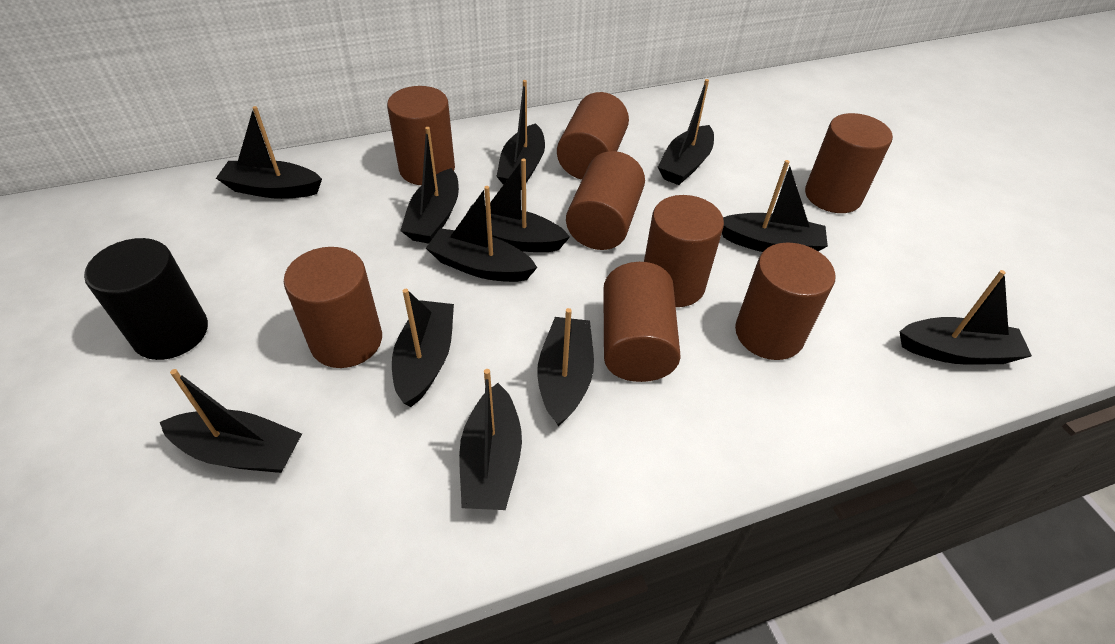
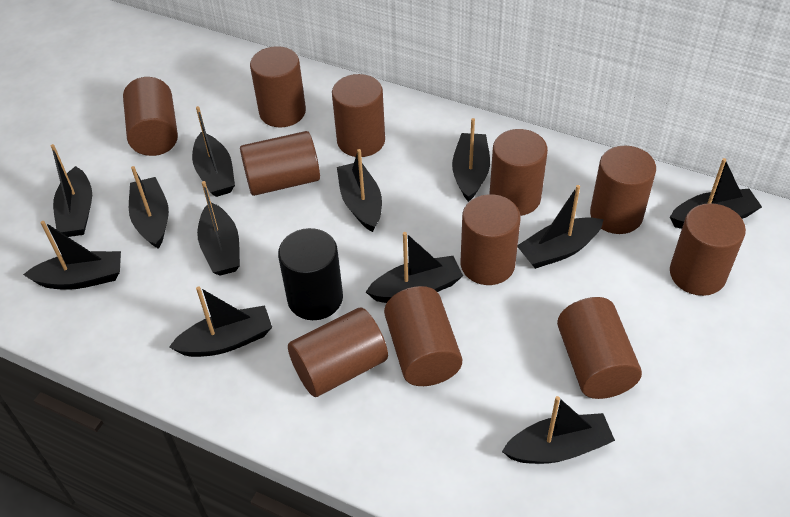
brown cylinder: 8 -> 11

